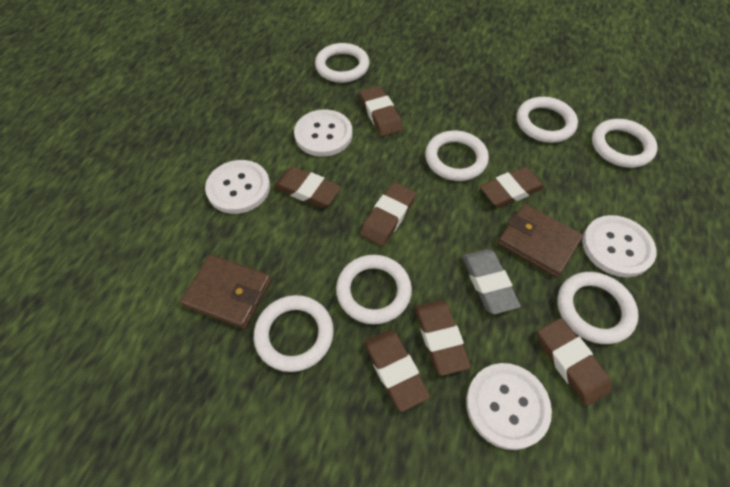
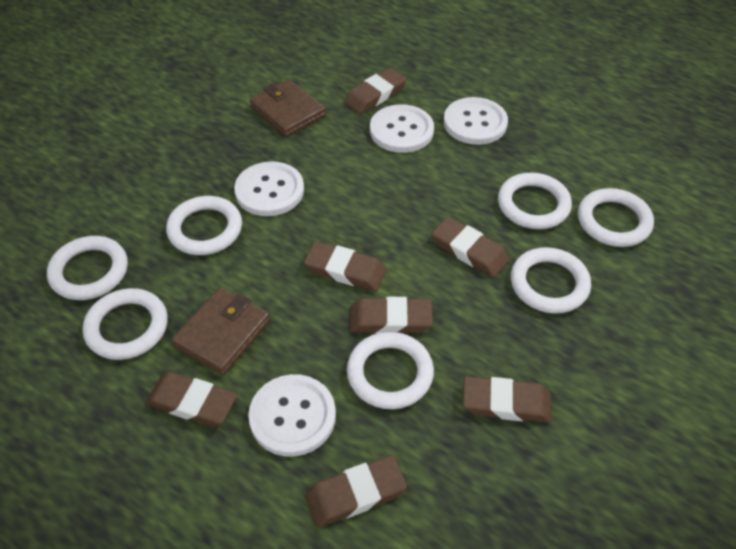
grey eraser: 1 -> 0

